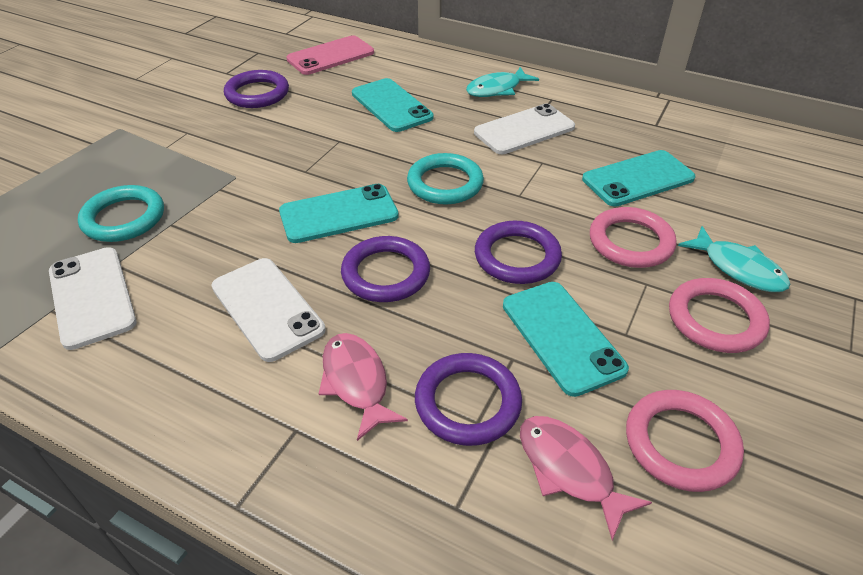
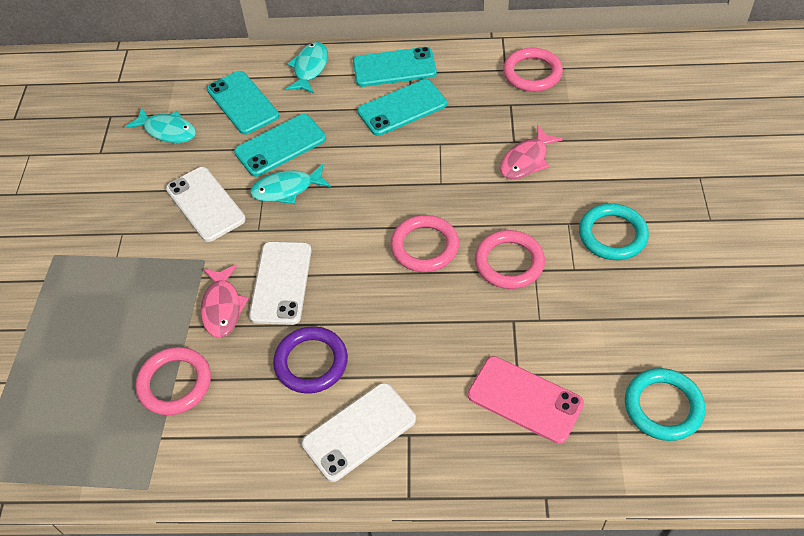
pink ring: 3 -> 4
purple ring: 4 -> 1
turquoise fish: 2 -> 3

